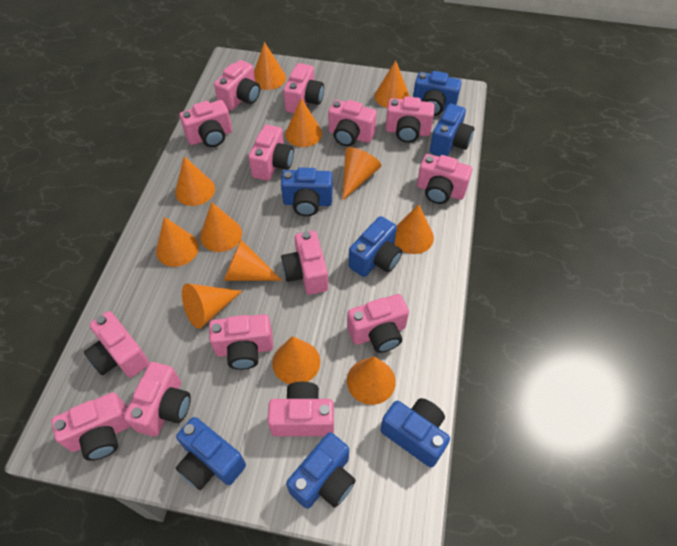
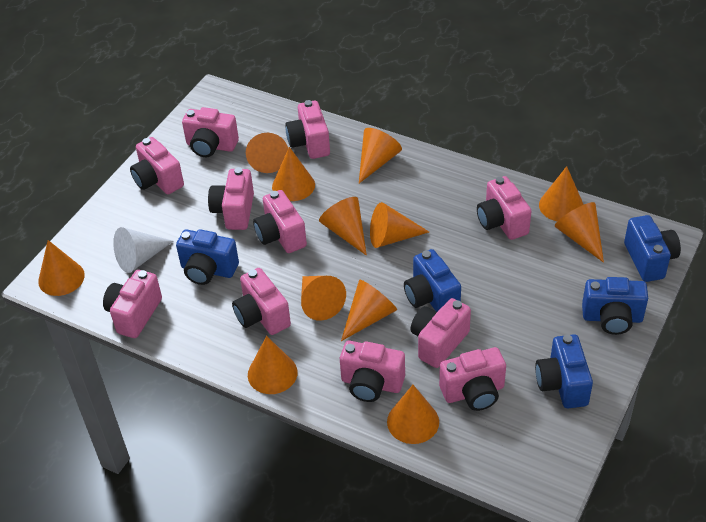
blue camera: 7 -> 5
pink camera: 14 -> 11
white cone: 0 -> 1

